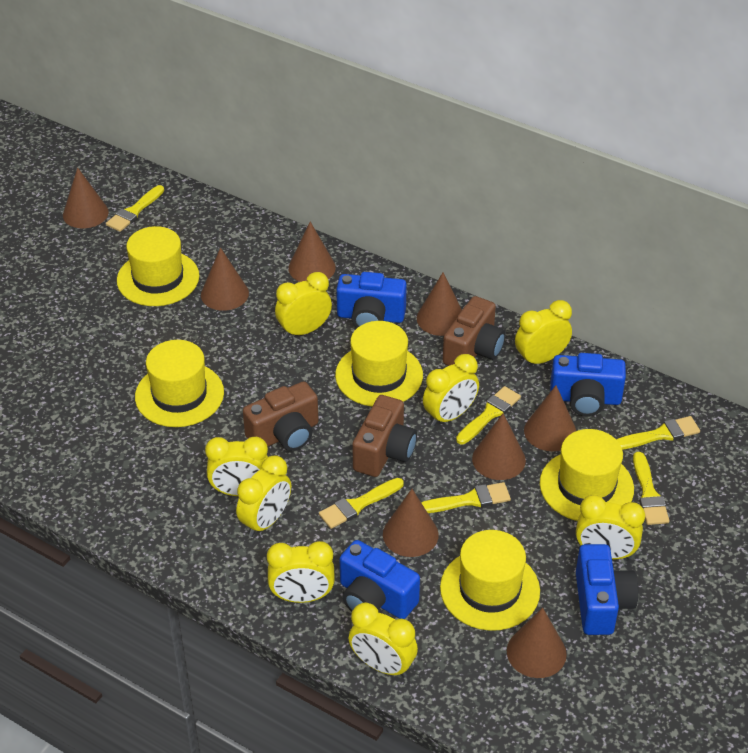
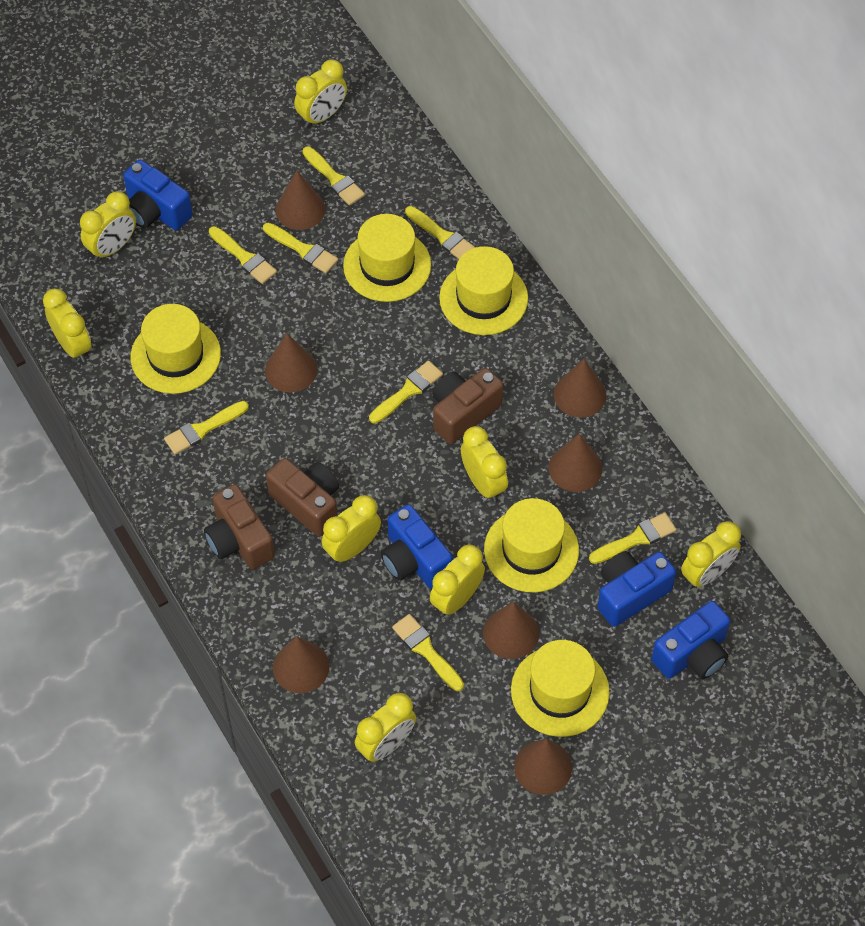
brown cone: 8 -> 7
yellow brush: 6 -> 8

